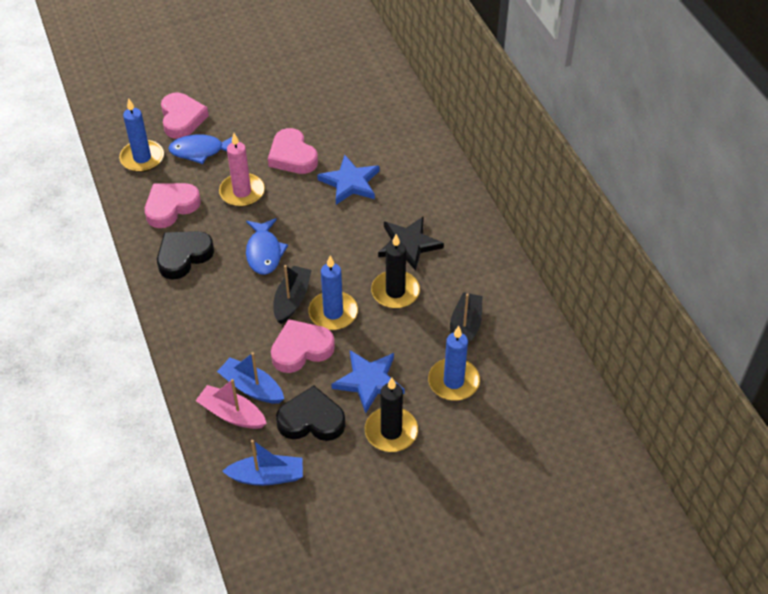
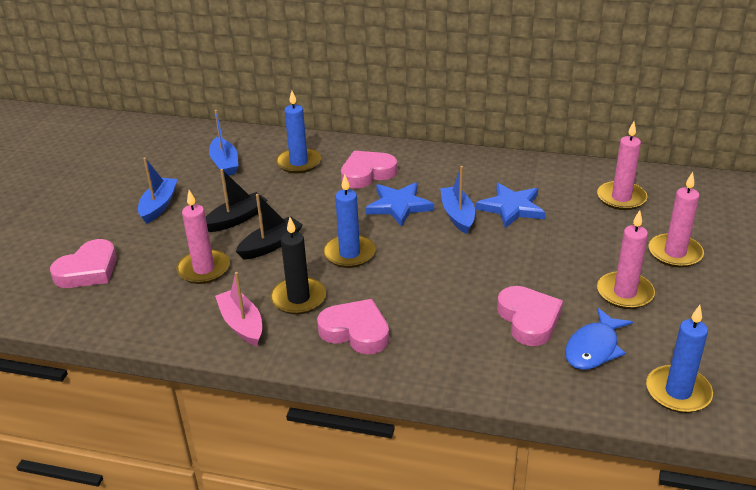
black candle: 2 -> 1
black heart: 2 -> 0
black star: 1 -> 0
blue boat: 2 -> 3
blue fish: 2 -> 1
pink candle: 1 -> 4

